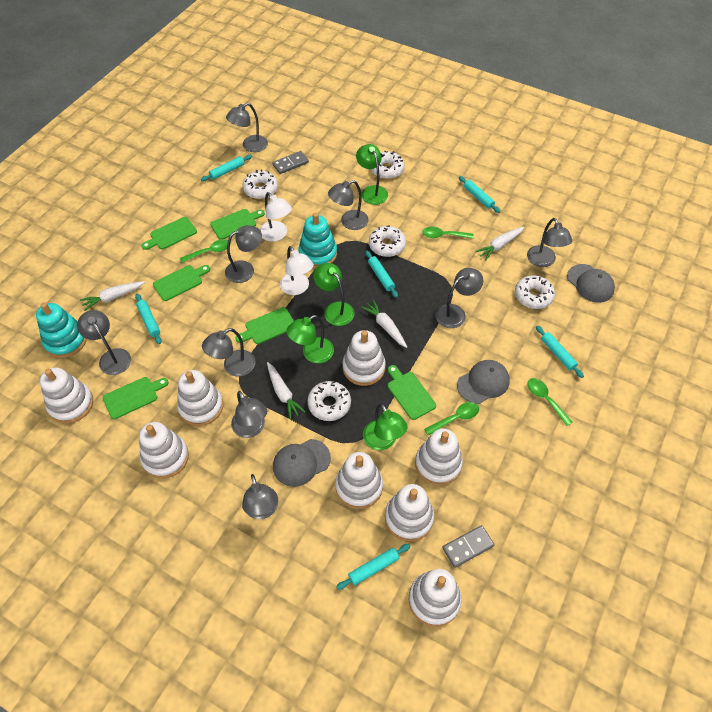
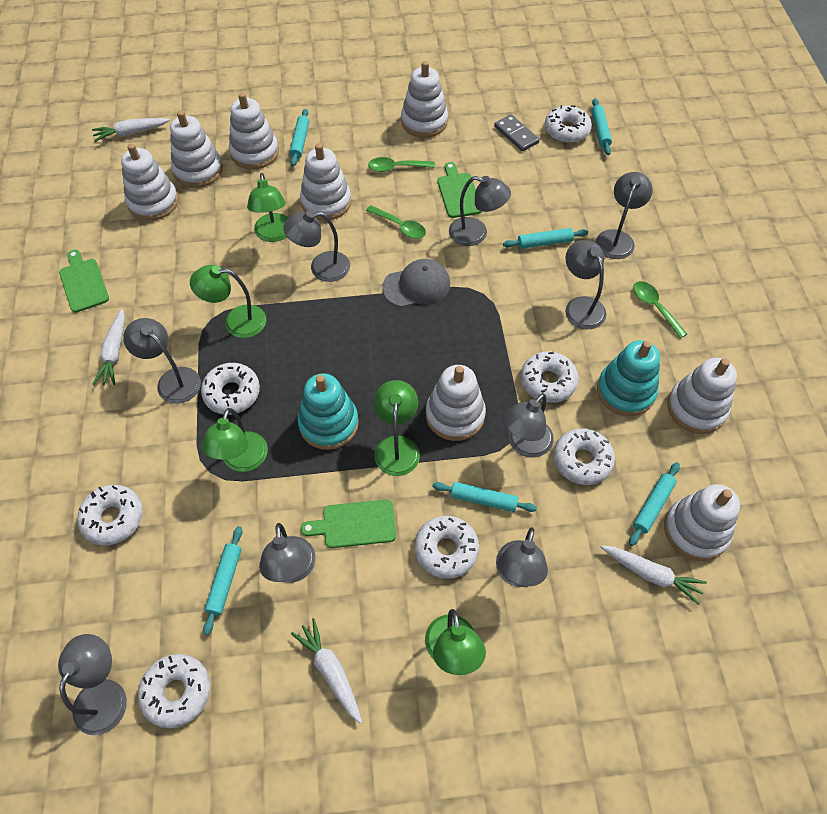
green cutting board: 6 -> 3
green lamp: 4 -> 5
green spoon: 4 -> 3
grey cap: 3 -> 1
grey domino: 2 -> 1
white donut: 5 -> 7
white lamp: 2 -> 0

